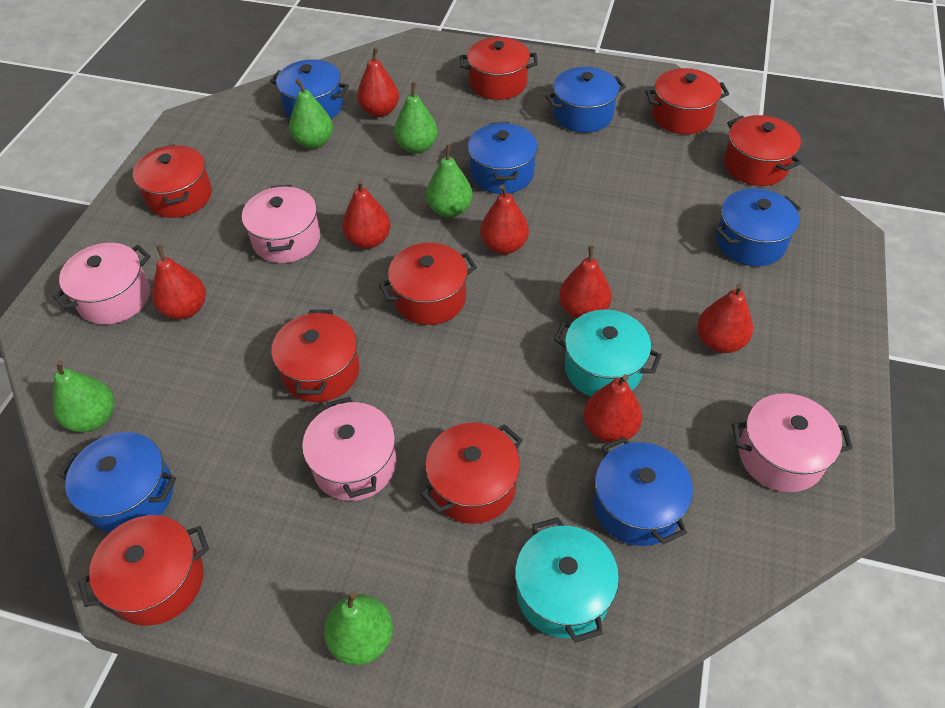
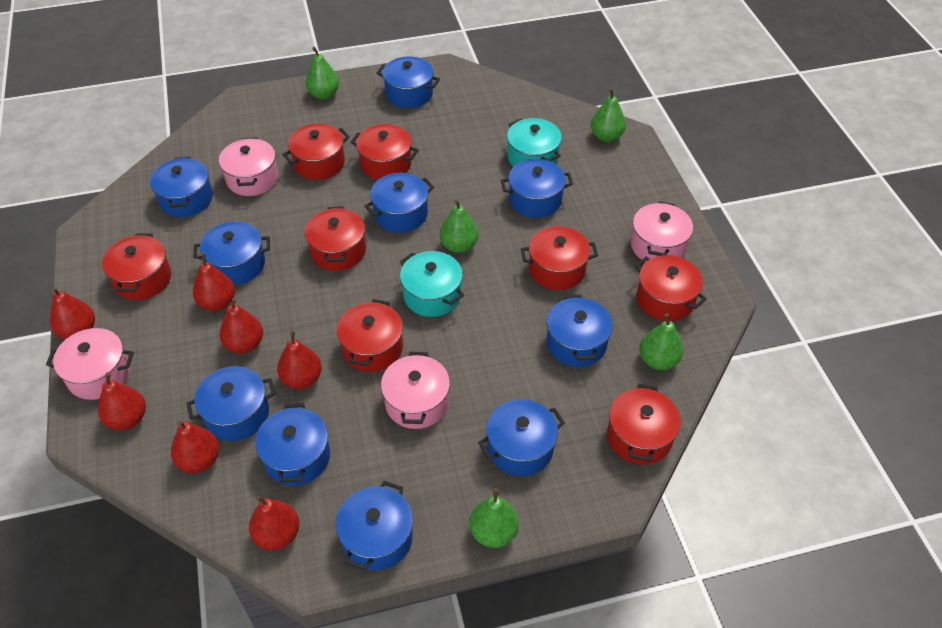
blue pot: 6 -> 10

